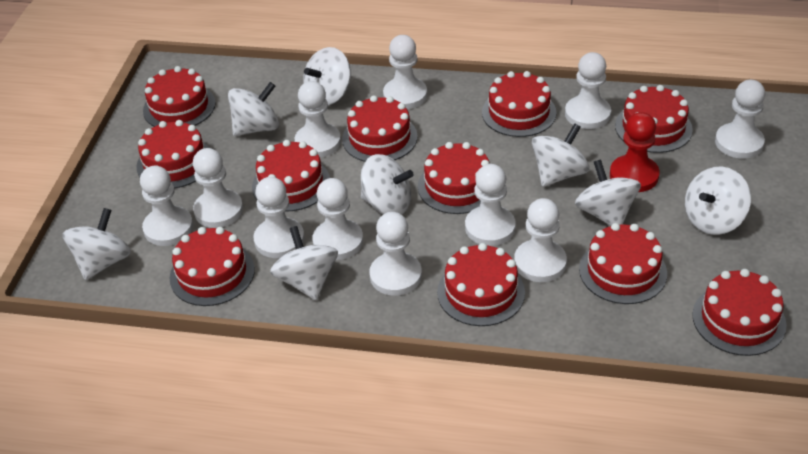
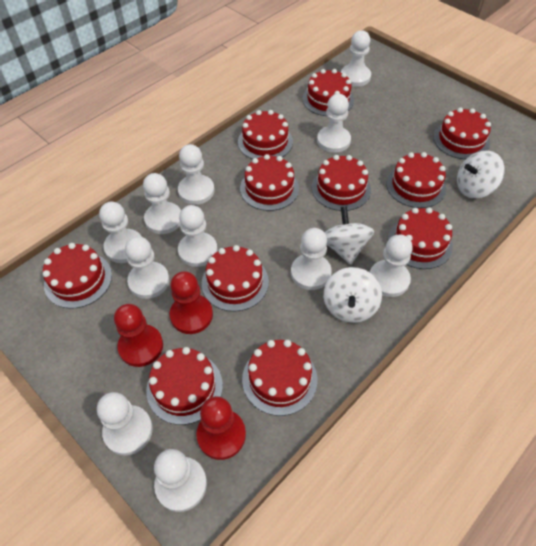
red pawn: 1 -> 3
white spinning top: 8 -> 3

